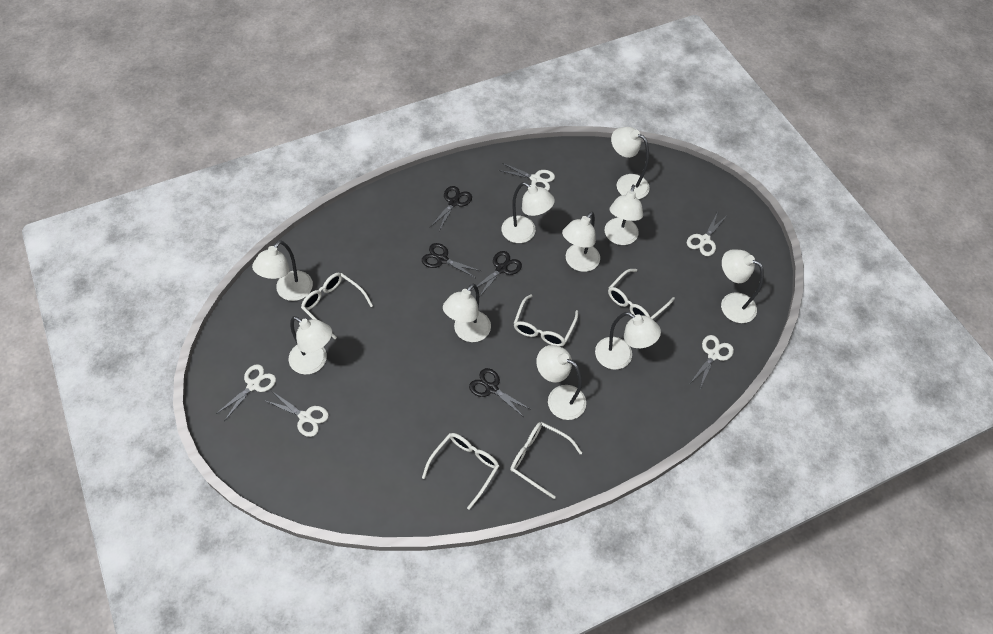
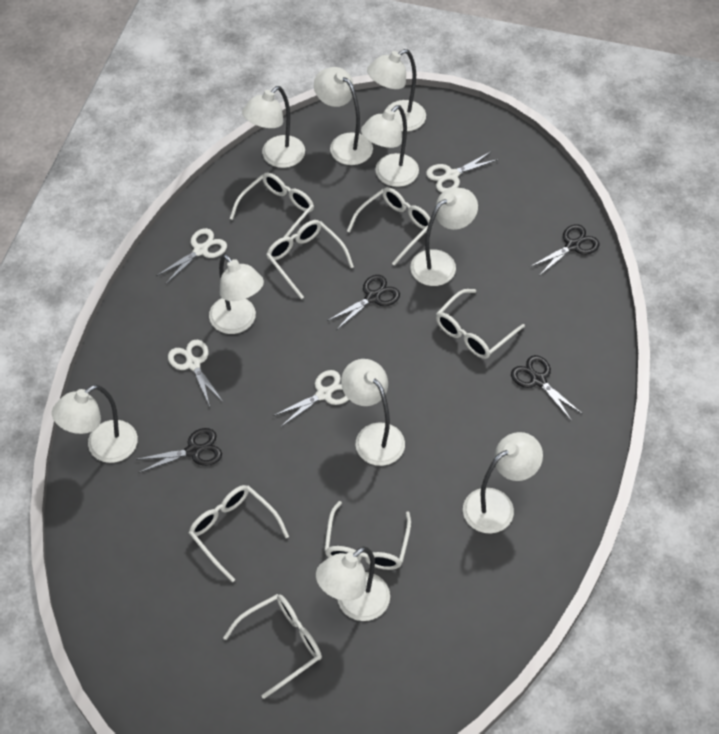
white glasses: 5 -> 7
white scissors: 5 -> 4

